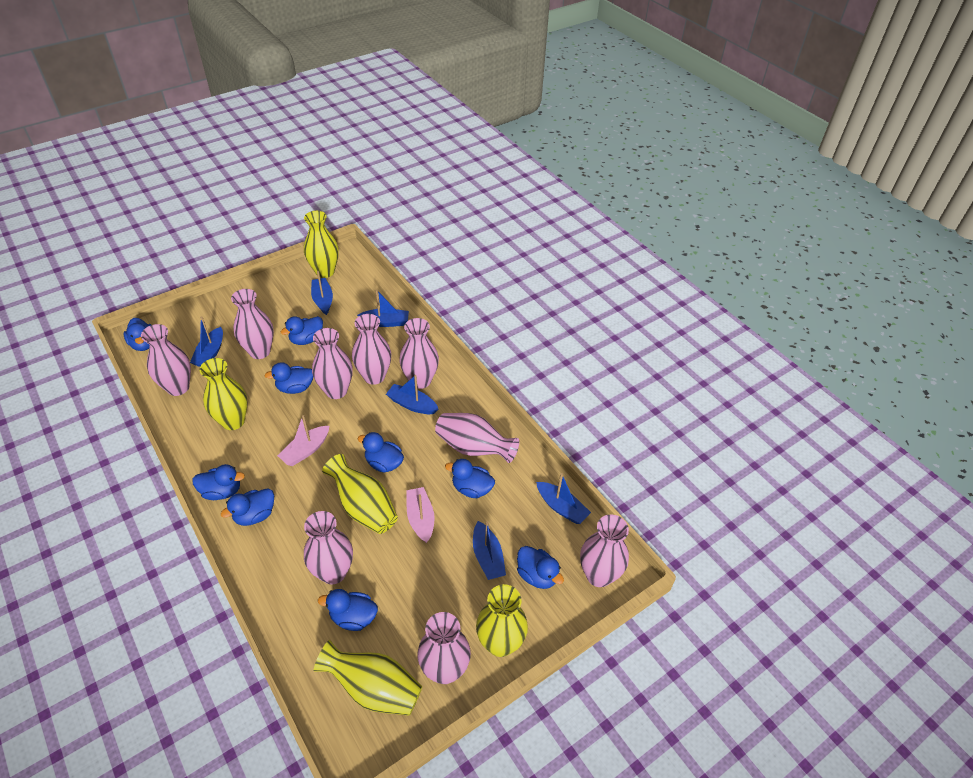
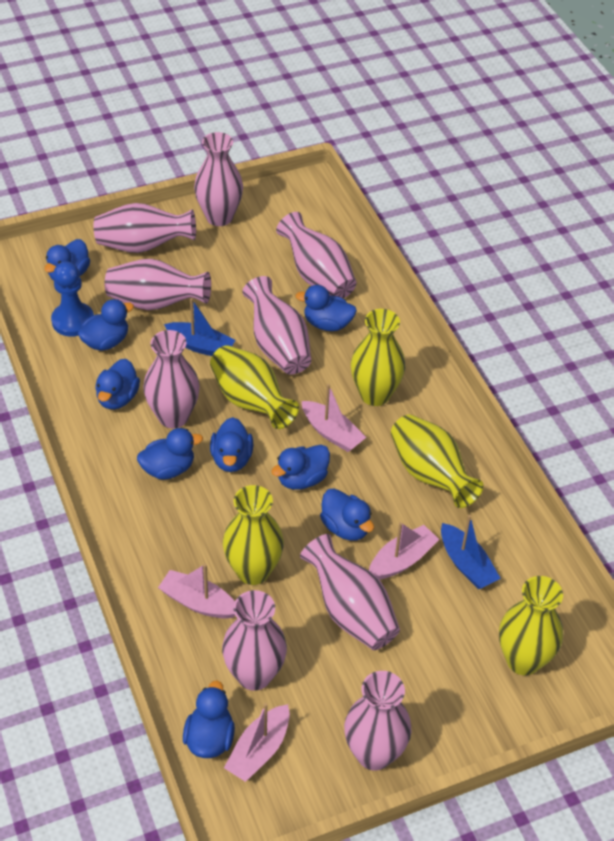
blue boat: 6 -> 2
blue pawn: 0 -> 1
pink boat: 2 -> 4

